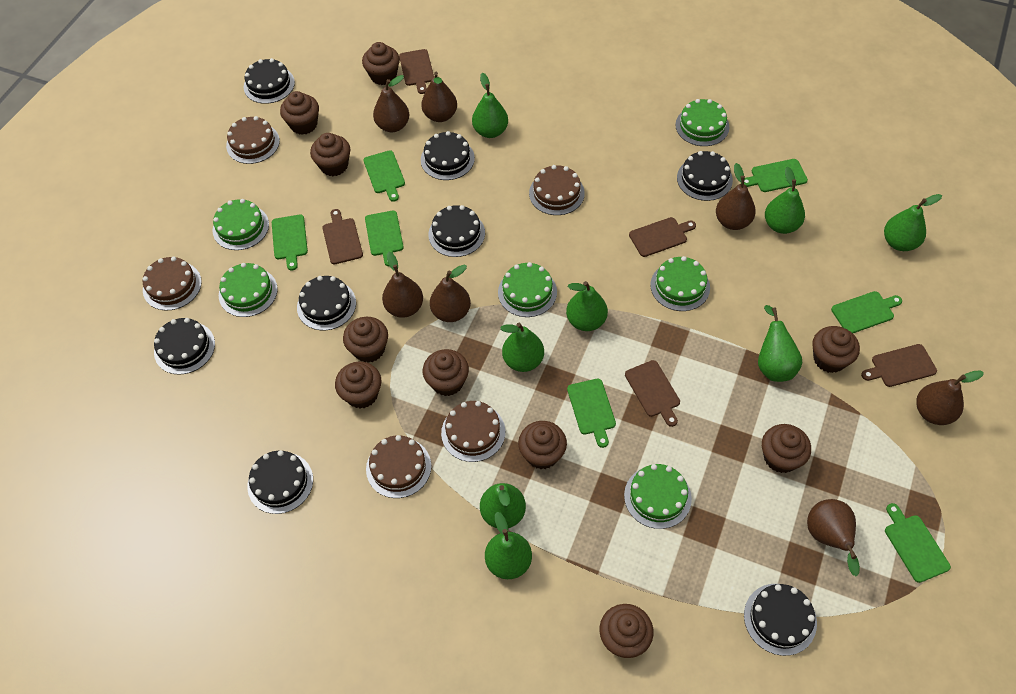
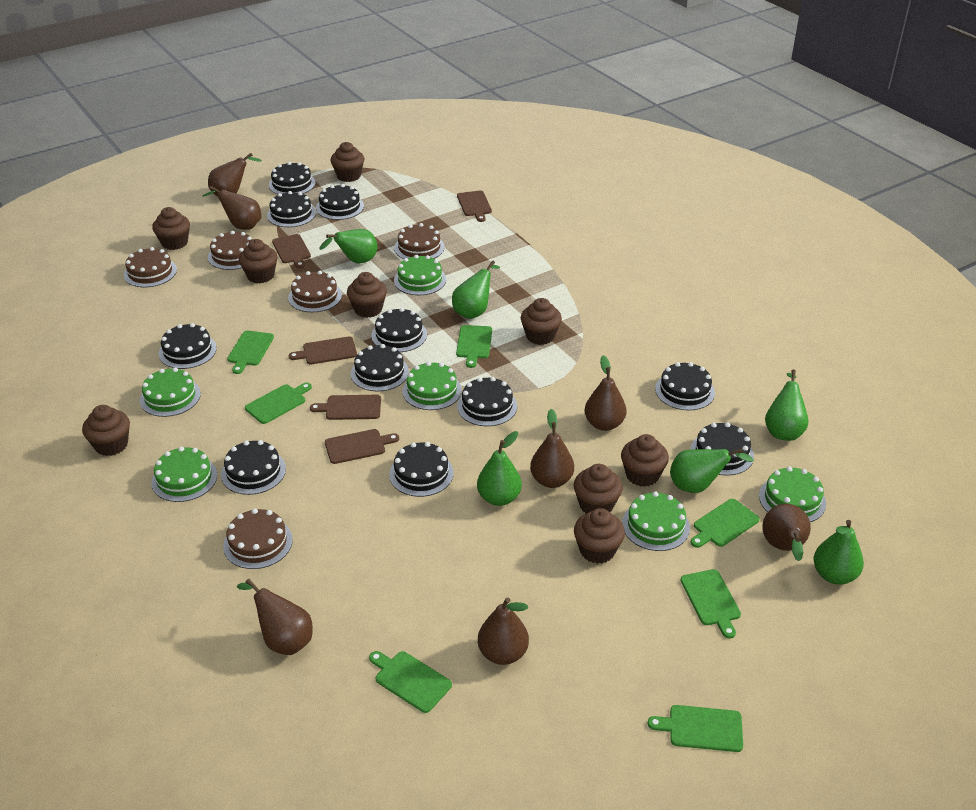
black cake: 8 -> 11
brown cupcake: 10 -> 9
green pear: 8 -> 6

